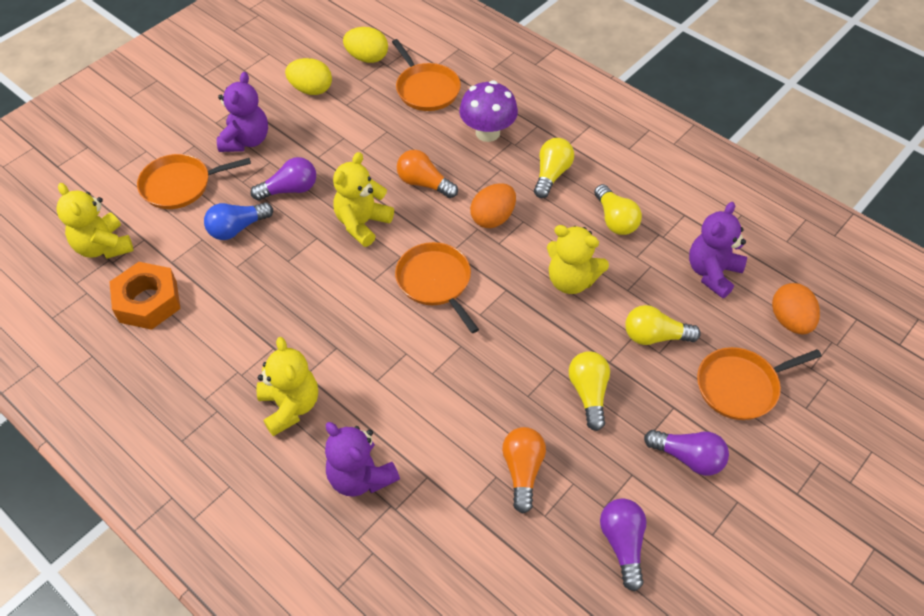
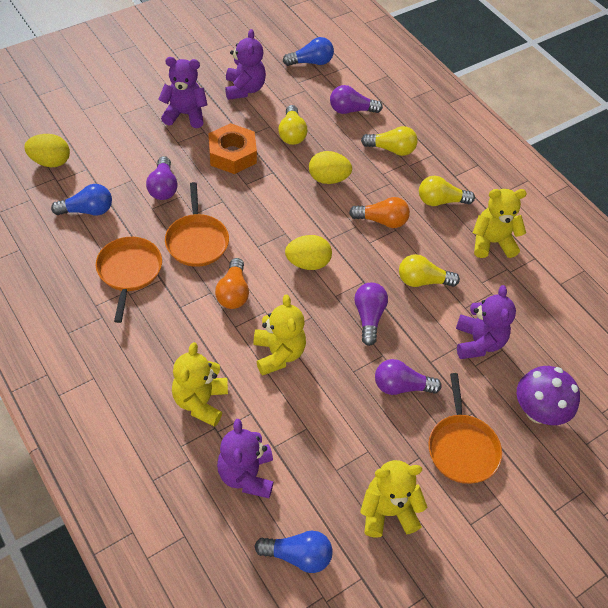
blue light bulb: 1 -> 3
orange egg: 2 -> 0
orange pan: 4 -> 3
purple light bulb: 3 -> 4
purple teddy bear: 3 -> 4
yellow egg: 2 -> 3

